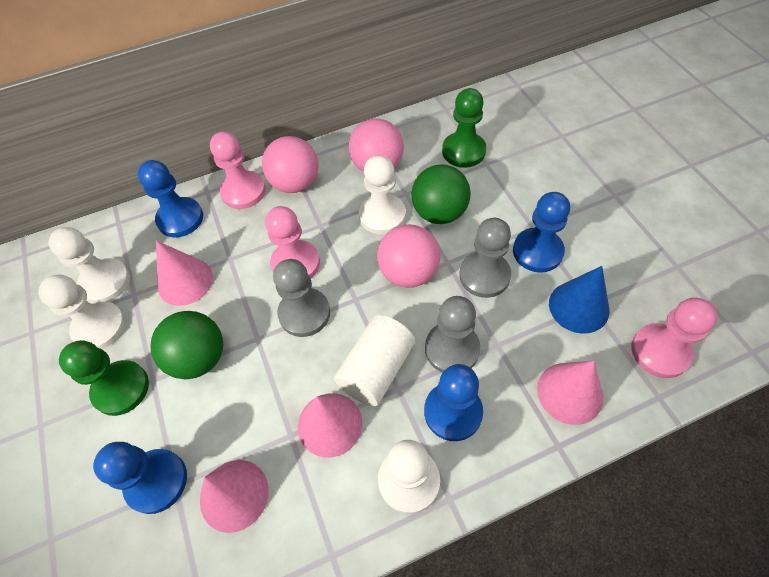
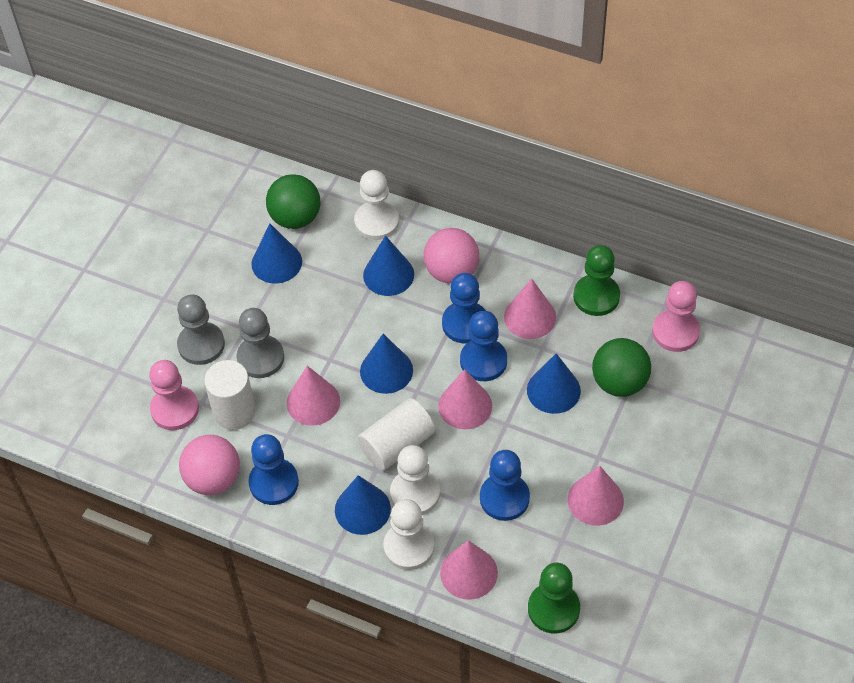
blue cone: 1 -> 5
grey pawn: 3 -> 2
pink ball: 3 -> 2
pink cone: 4 -> 5
pink pawn: 3 -> 2
white cylinder: 1 -> 2
white pawn: 4 -> 3

